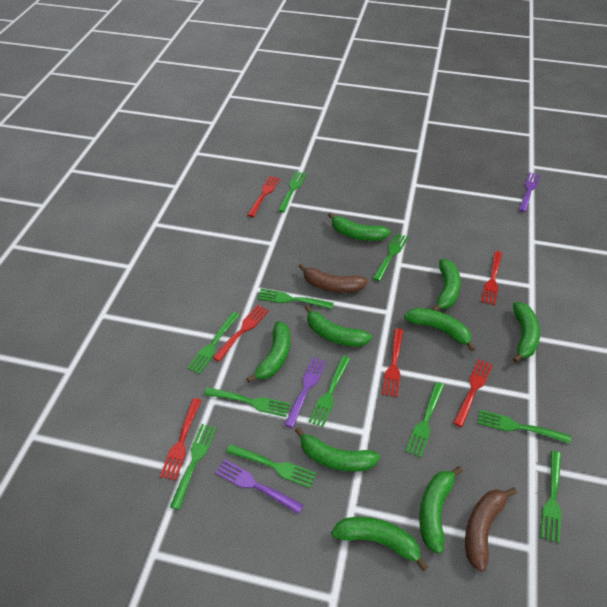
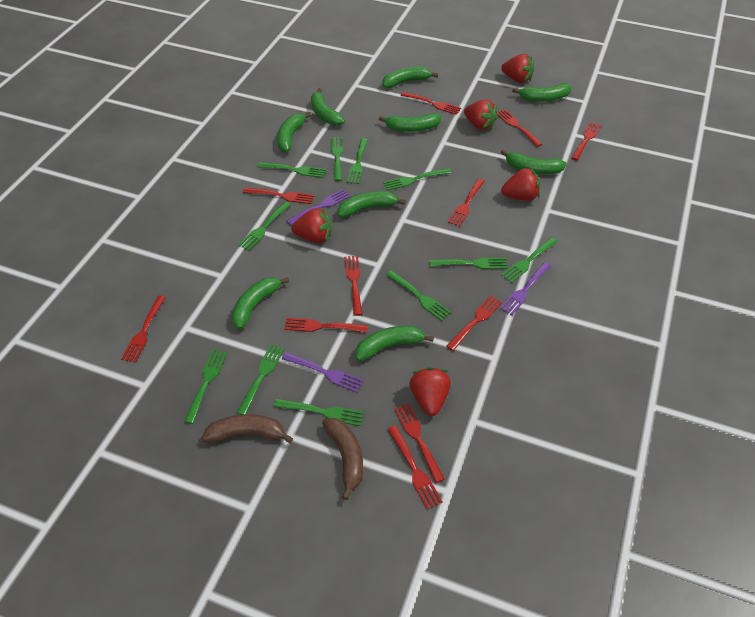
red fork: 6 -> 11
red strawberry: 0 -> 5

